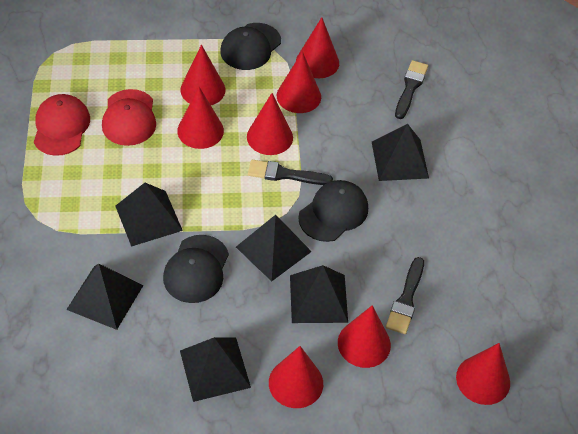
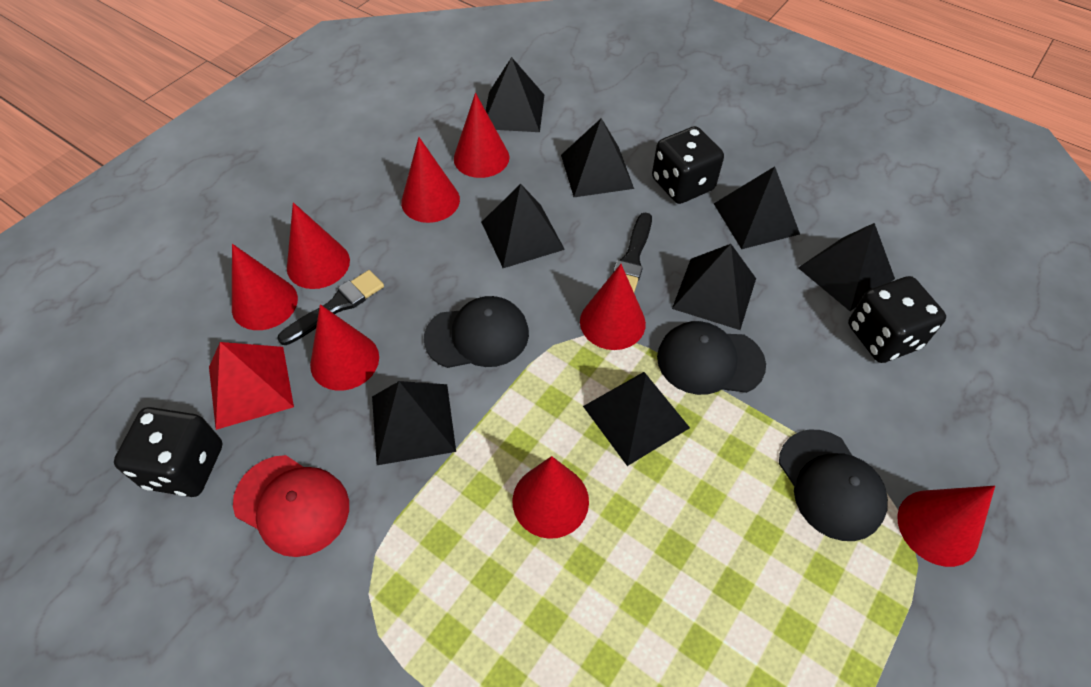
black brush: 3 -> 2
black dice: 0 -> 3
black pyramid: 6 -> 8
red cap: 2 -> 1
red pyramid: 0 -> 1

